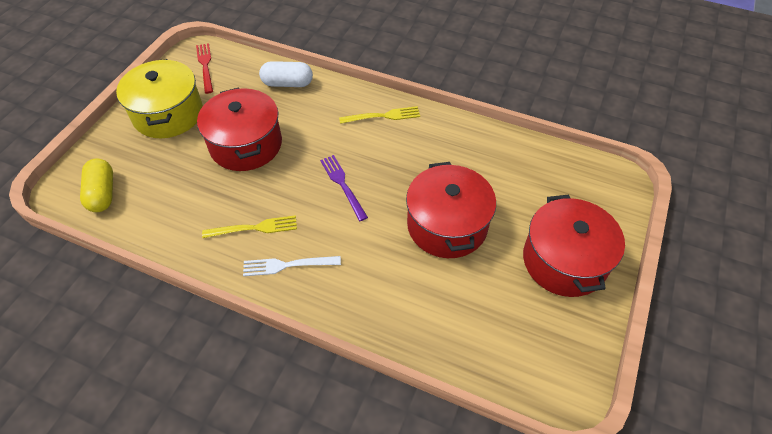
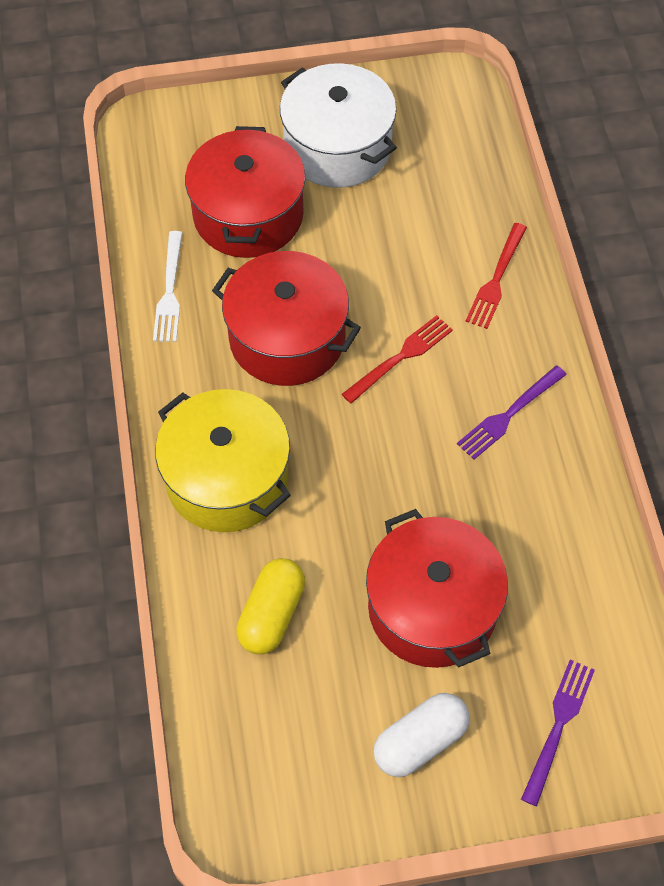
purple fork: 1 -> 2
red fork: 1 -> 2
white pot: 0 -> 1
yellow fork: 2 -> 0

